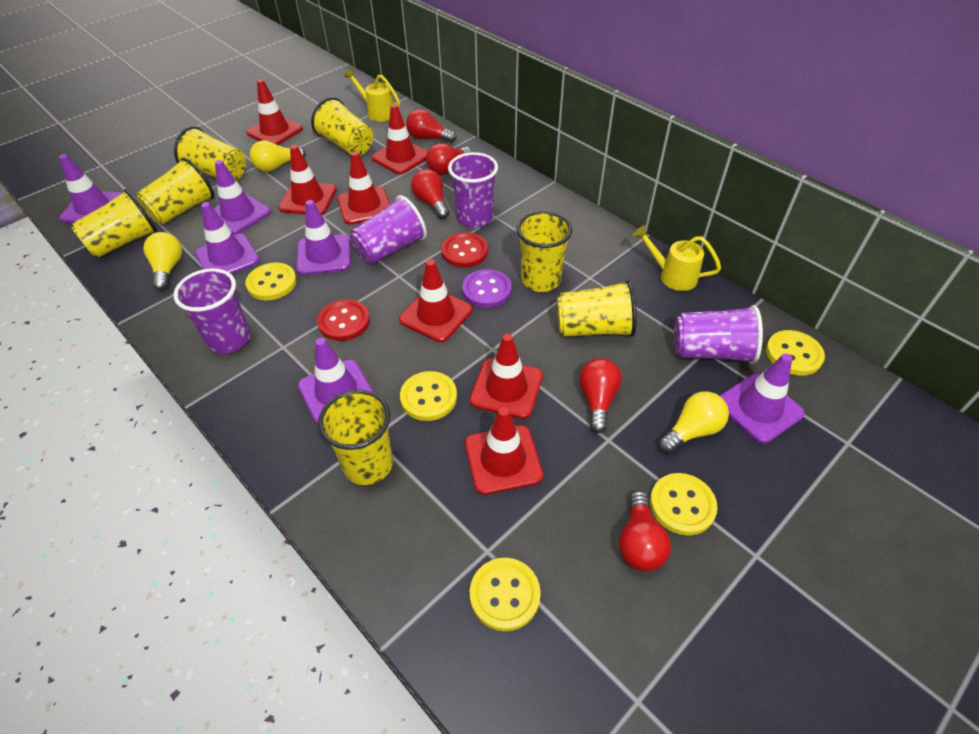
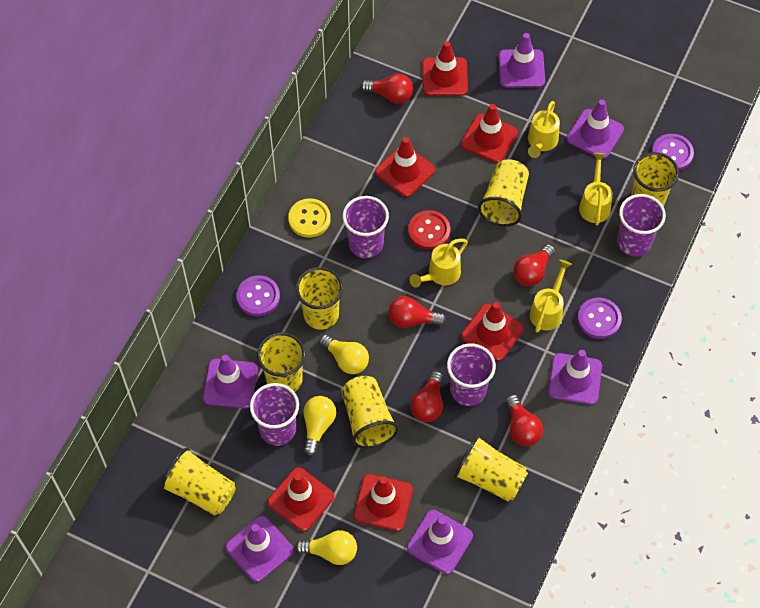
purple button: 1 -> 3
red button: 2 -> 1
red traffic cone: 7 -> 6
yellow button: 5 -> 1
yellow watering can: 2 -> 4

